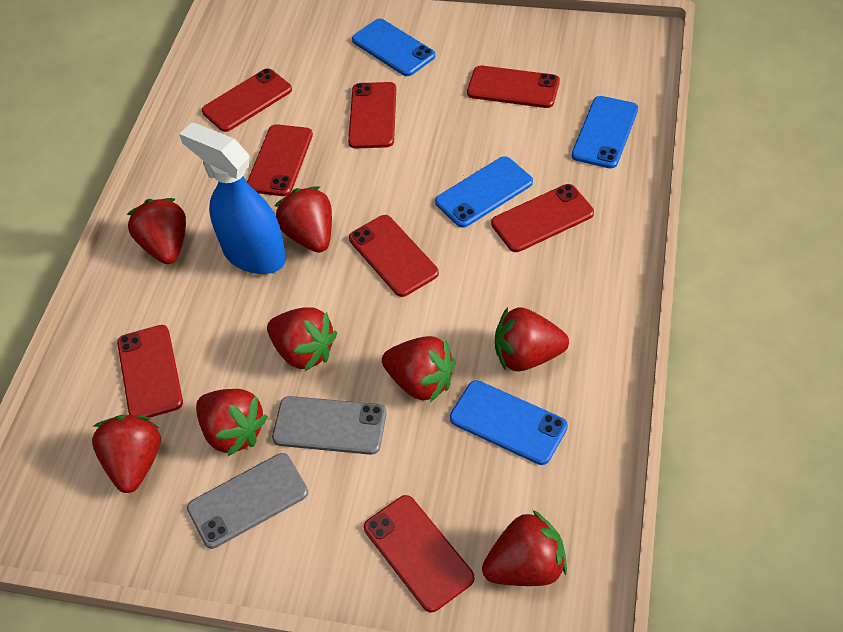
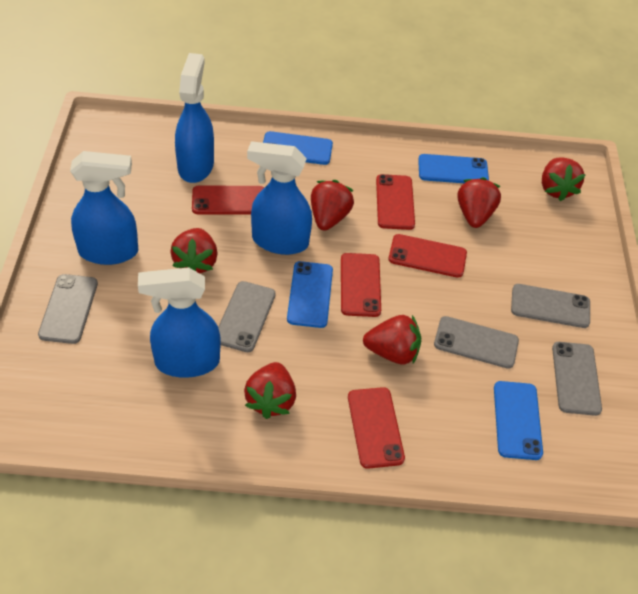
blue spray bottle: 1 -> 4
grey phone: 2 -> 5
red phone: 8 -> 5
red strawberry: 8 -> 6

